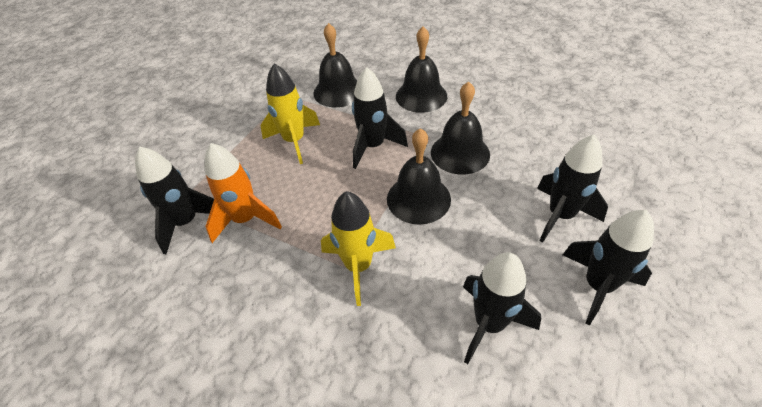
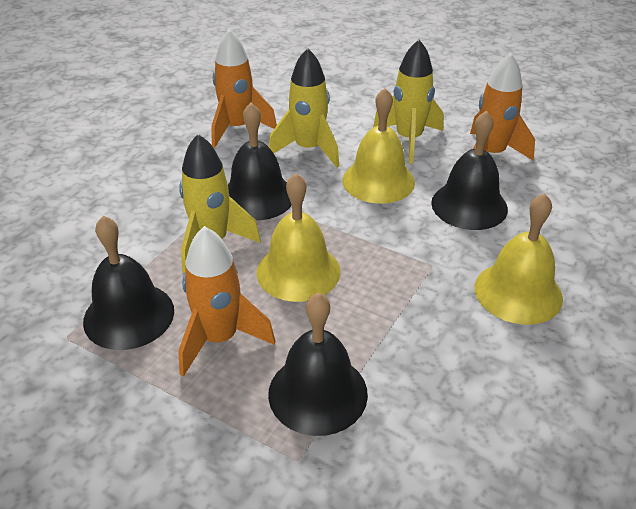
black rocket: 5 -> 0
orange rocket: 1 -> 3
yellow bell: 0 -> 3
yellow rocket: 2 -> 3

